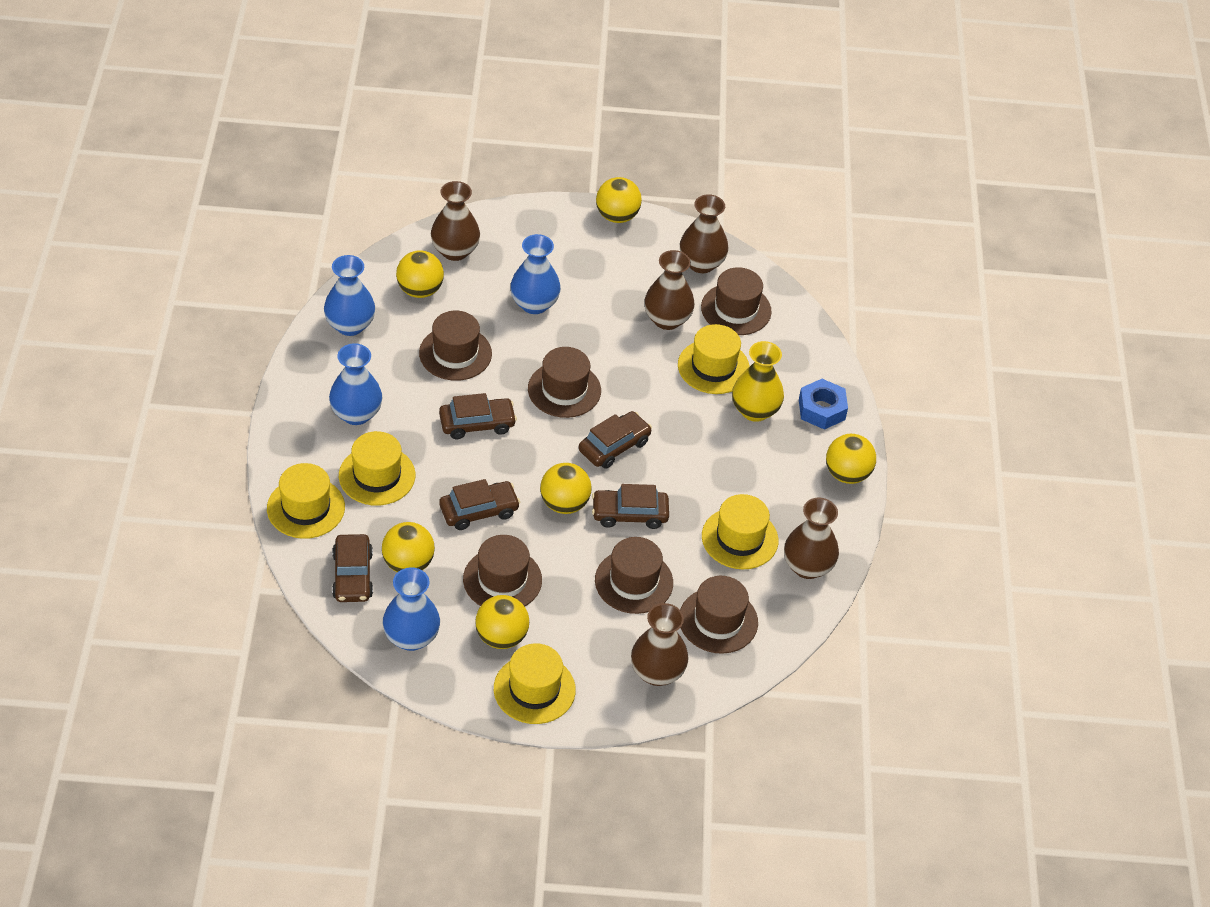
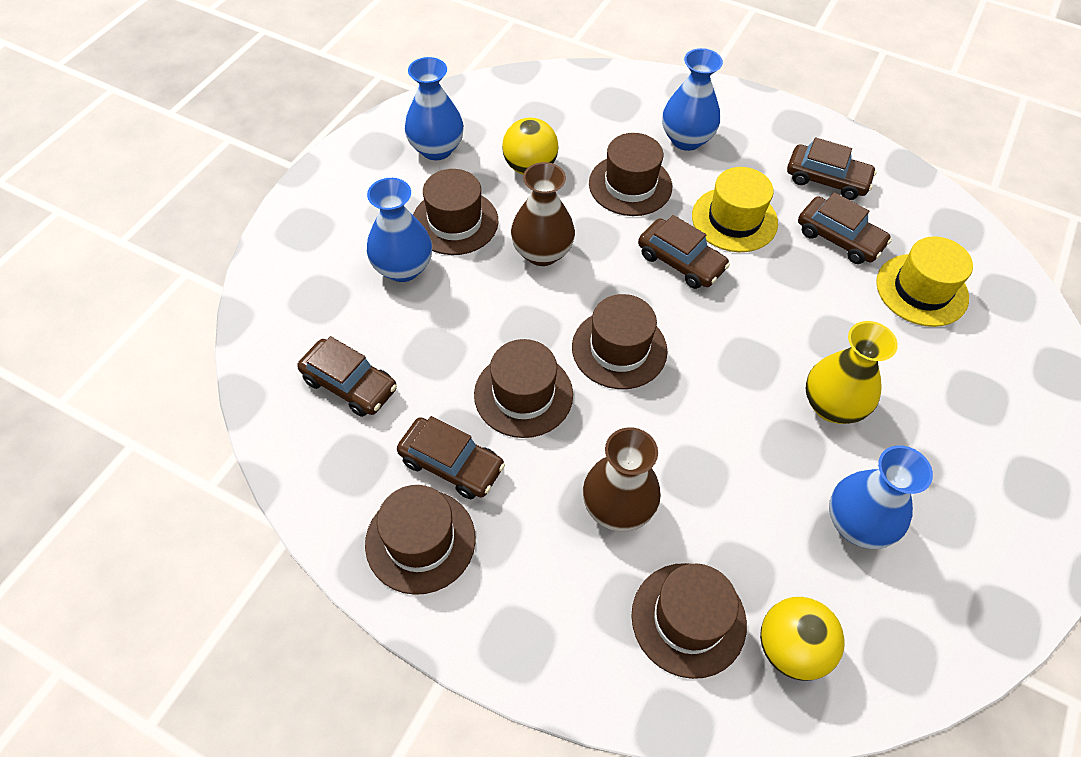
blue nut: 1 -> 0
brown vase: 5 -> 2
yellow ball: 6 -> 2
yellow hat: 5 -> 2

